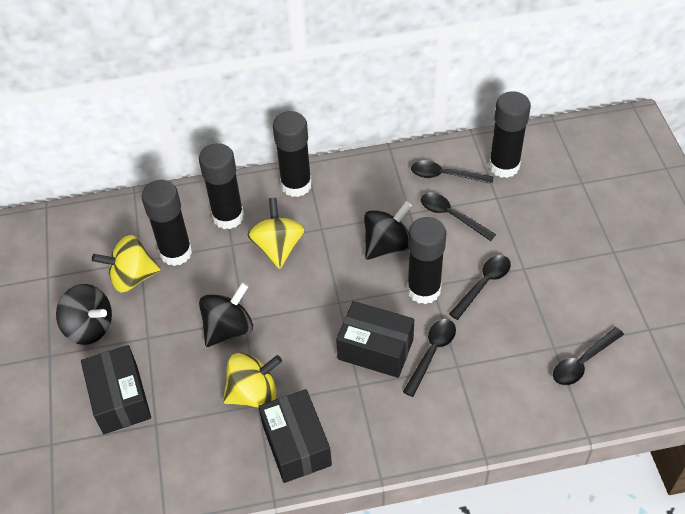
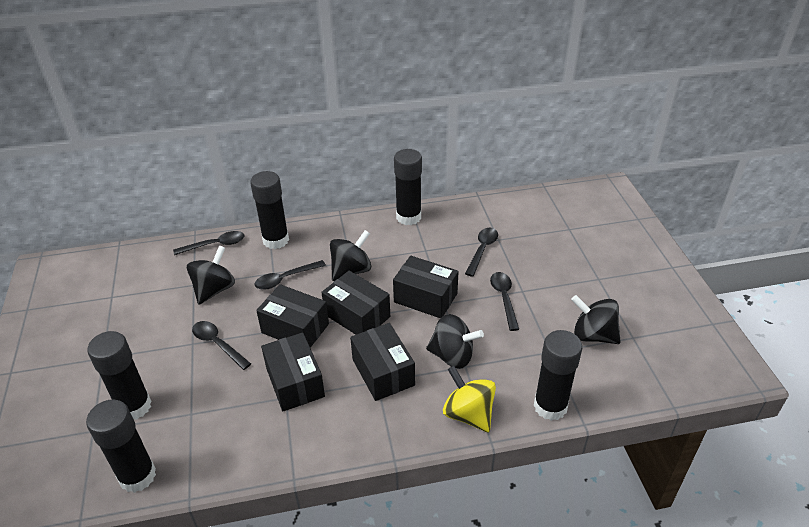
black box: 3 -> 5
black spinning top: 3 -> 4
yellow spinning top: 3 -> 1

